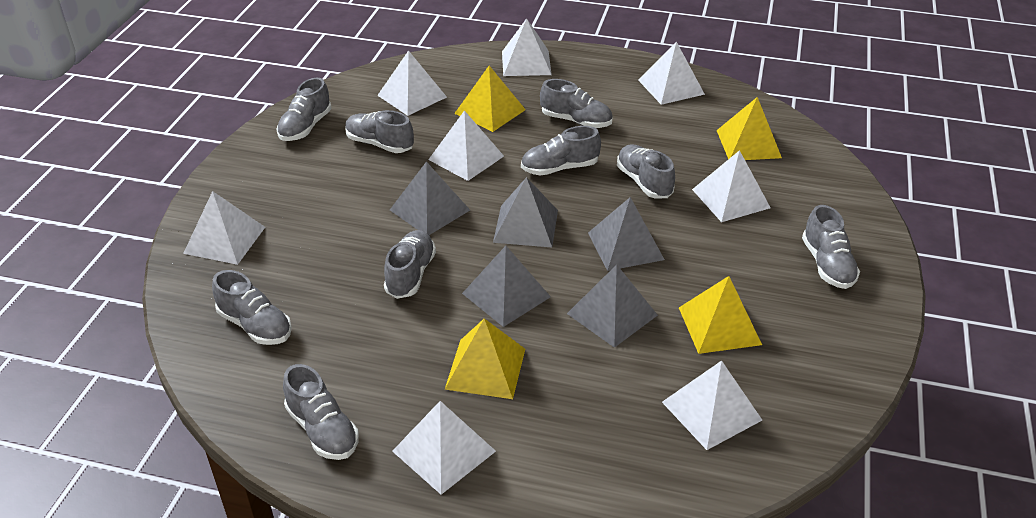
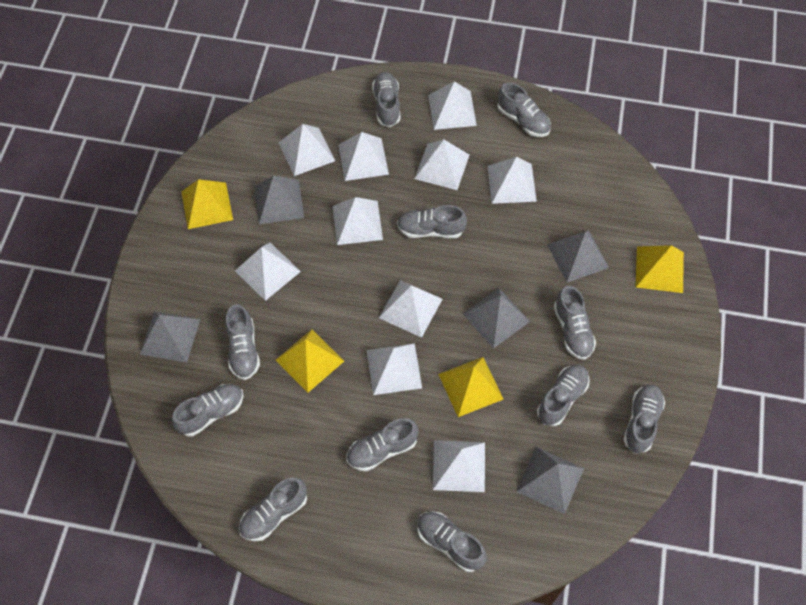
grey shoe: 9 -> 11
white pyramid: 8 -> 10

